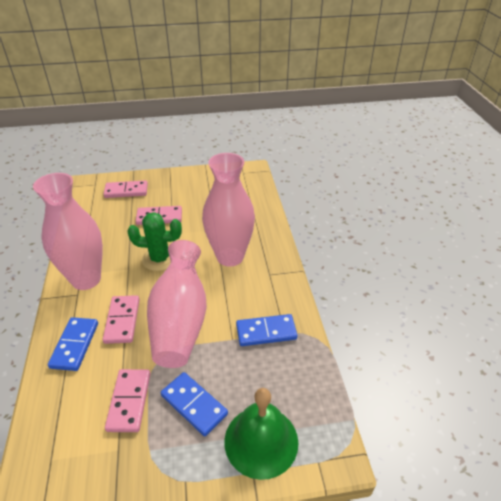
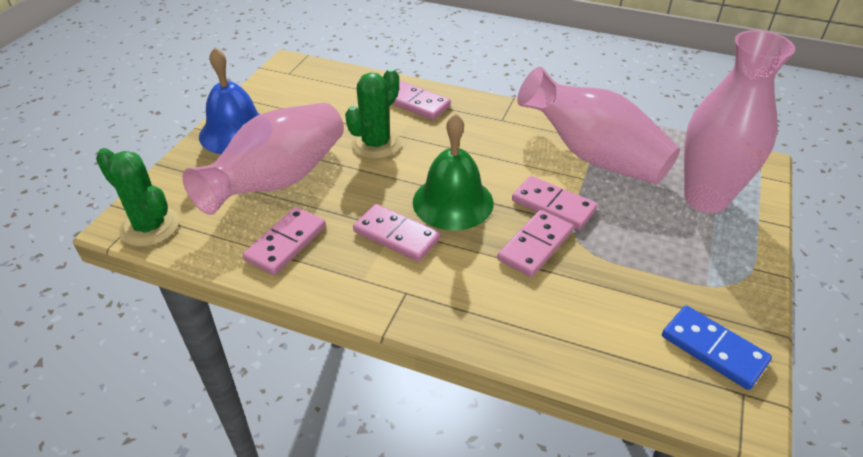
blue bell: 0 -> 1
blue domino: 3 -> 1
green cactus: 1 -> 2
pink domino: 4 -> 5

